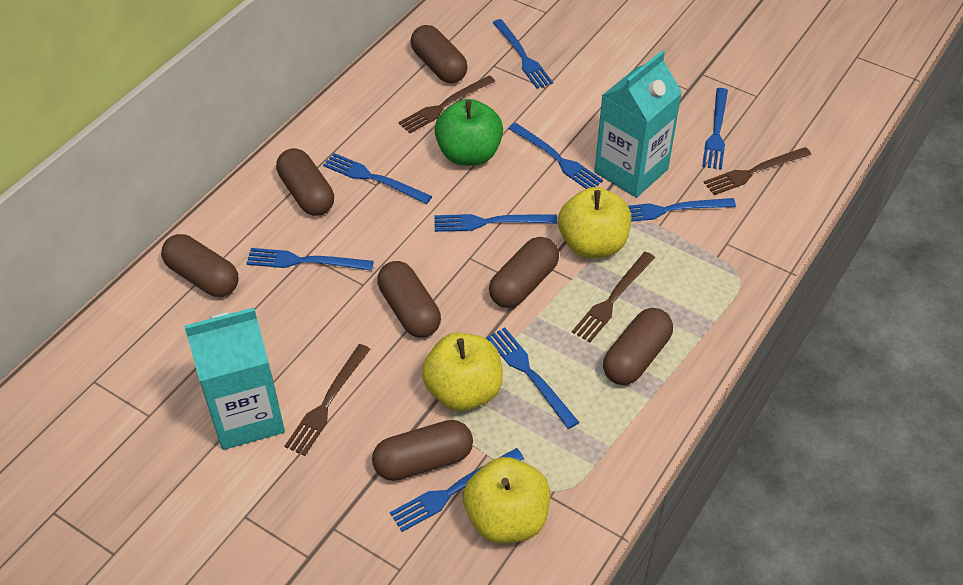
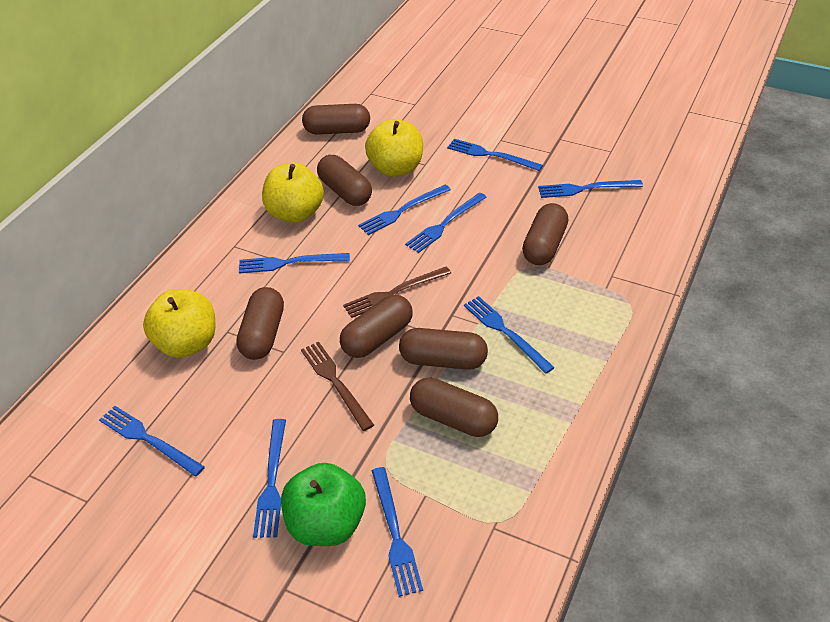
brown fork: 4 -> 2
turquoise carton: 2 -> 0

